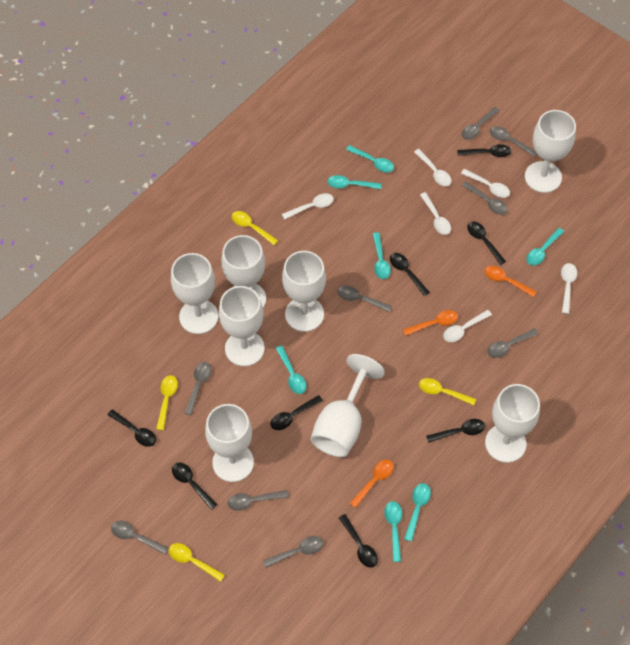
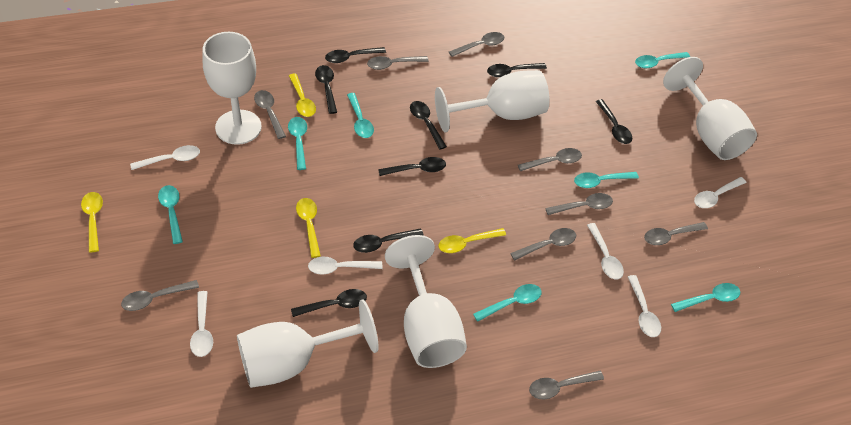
orange spoon: 3 -> 0
white goblet: 8 -> 5

